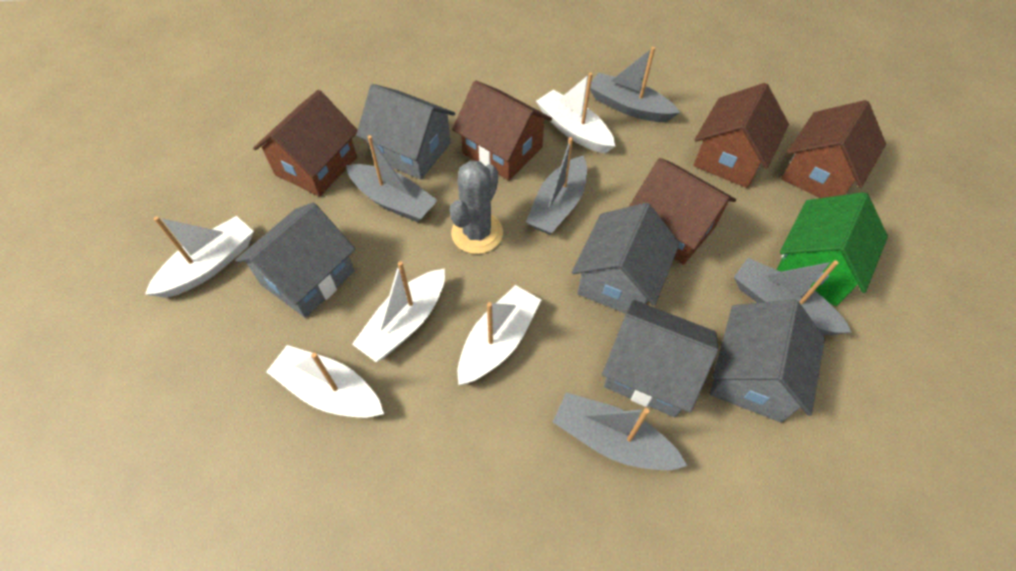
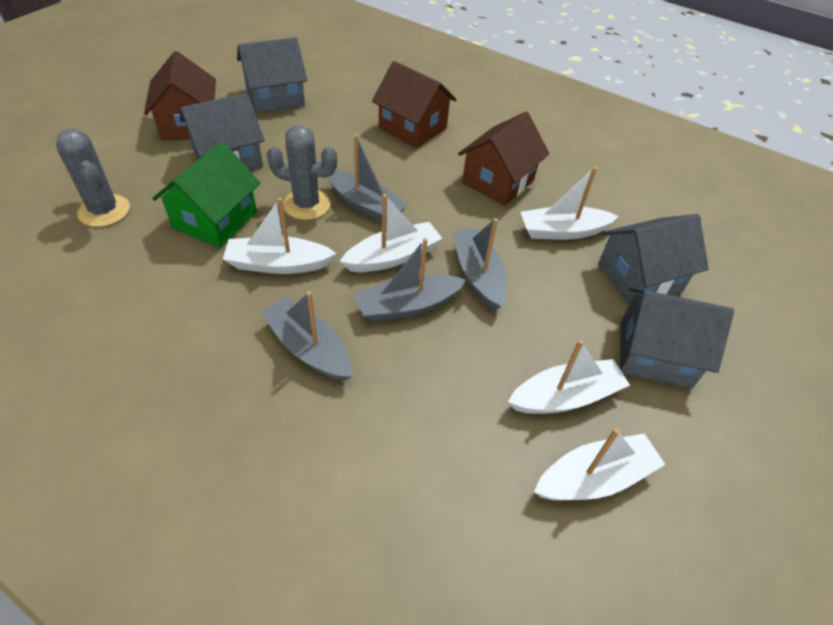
brown house: 5 -> 3
grey boat: 5 -> 4
grey cactus: 1 -> 2
grey house: 5 -> 4

